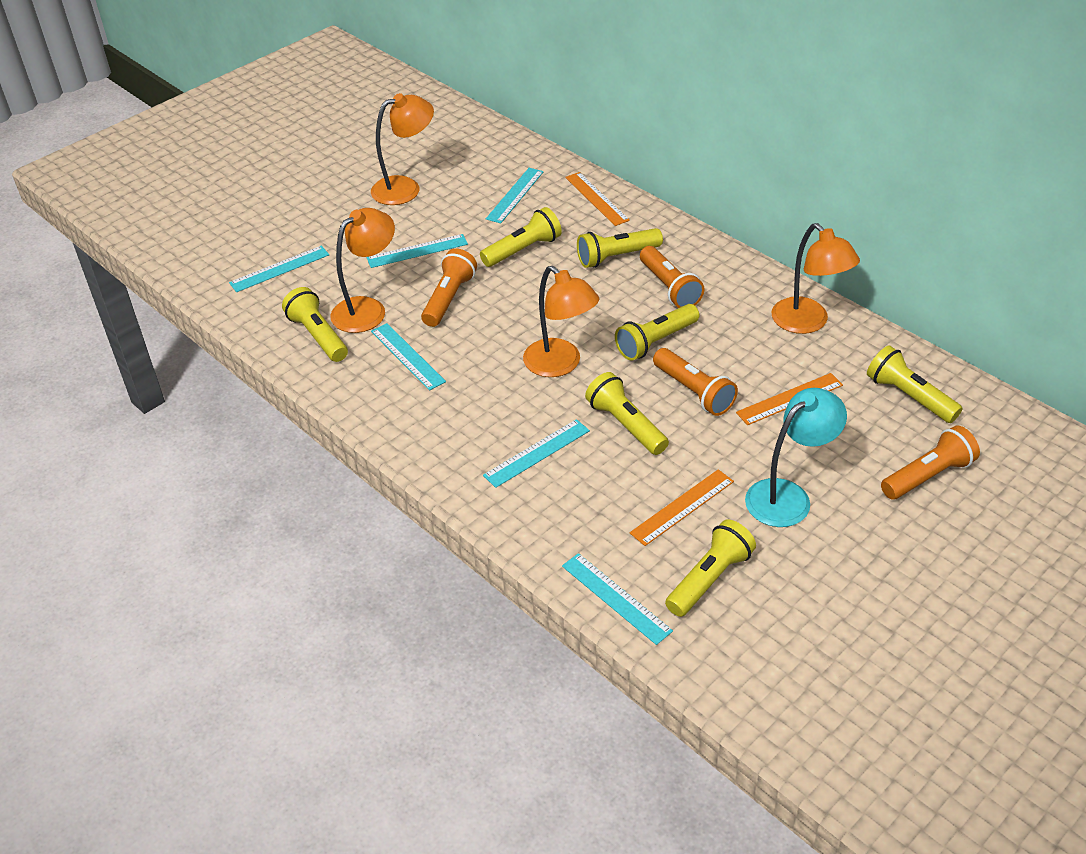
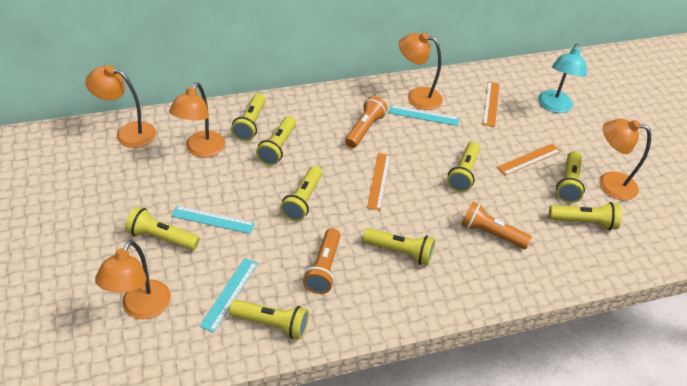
orange flashlight: 4 -> 3
orange lamp: 4 -> 5
turquoise ruler: 6 -> 3
yellow flashlight: 7 -> 9

